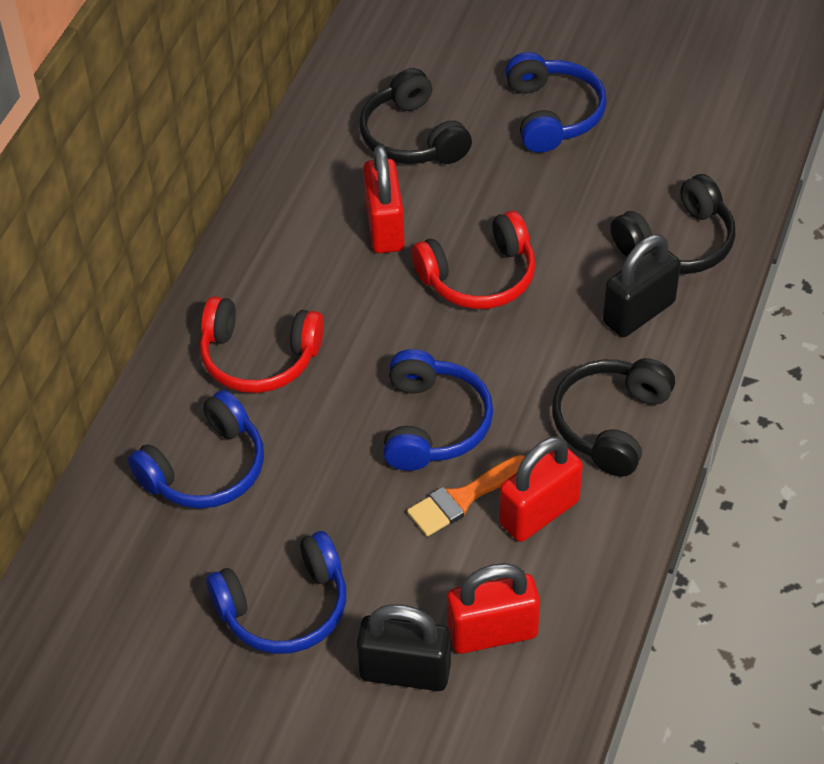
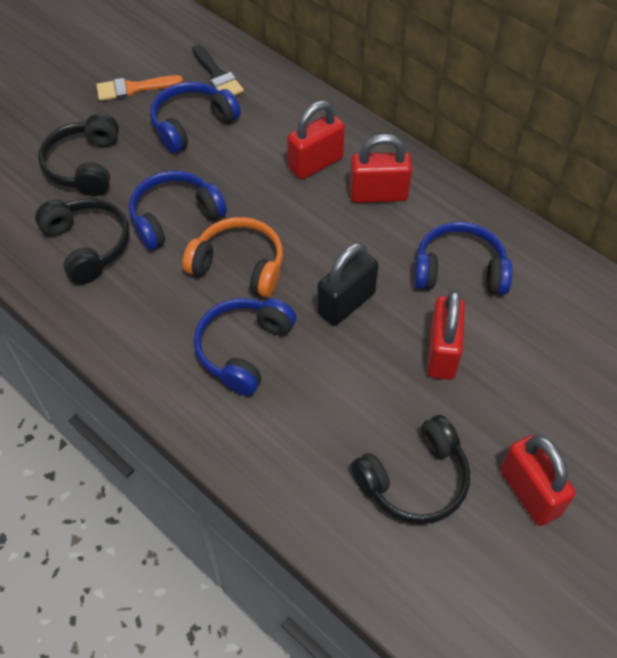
black brush: 0 -> 1
black padlock: 2 -> 1
orange headphones: 0 -> 1
red headphones: 2 -> 0
red padlock: 3 -> 4

